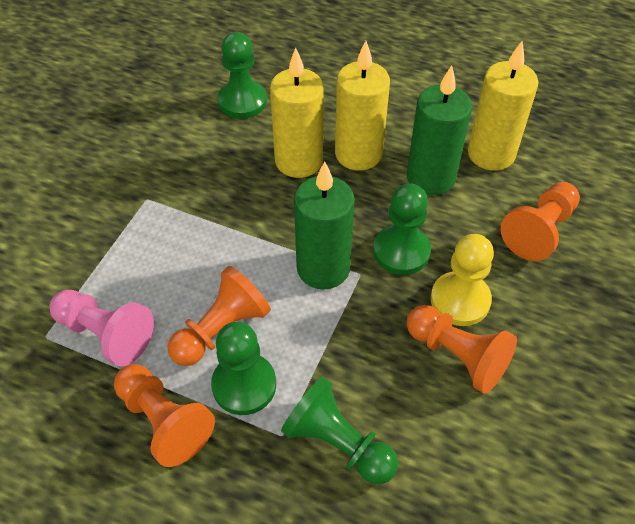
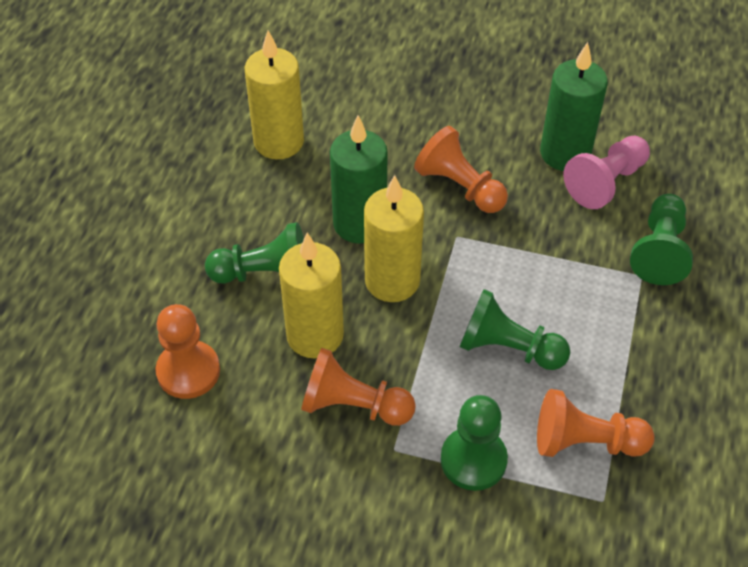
yellow pawn: 1 -> 0

